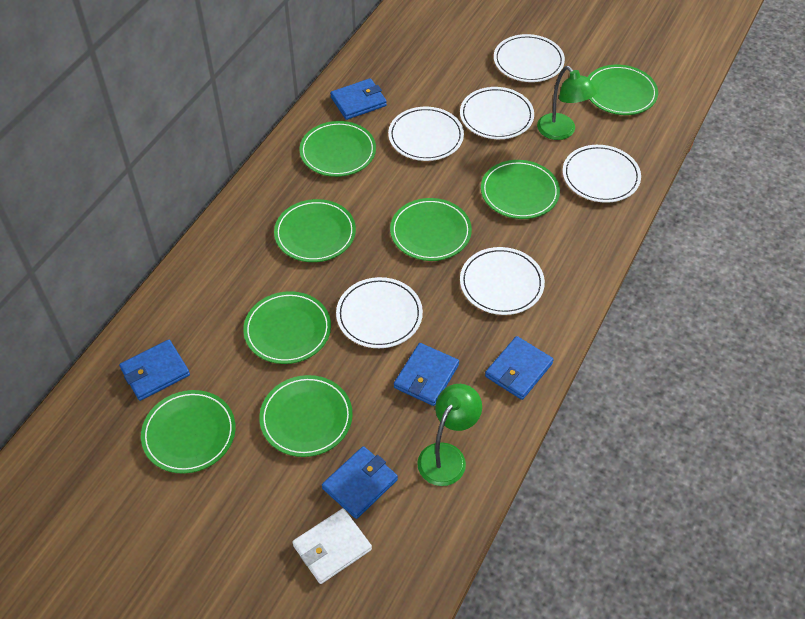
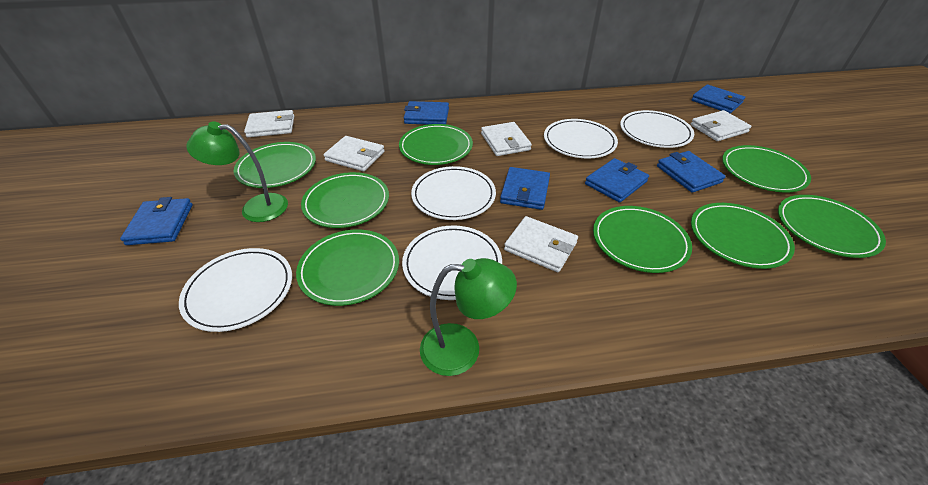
blue wallet: 5 -> 6
white plate: 6 -> 5
white wallet: 1 -> 5

